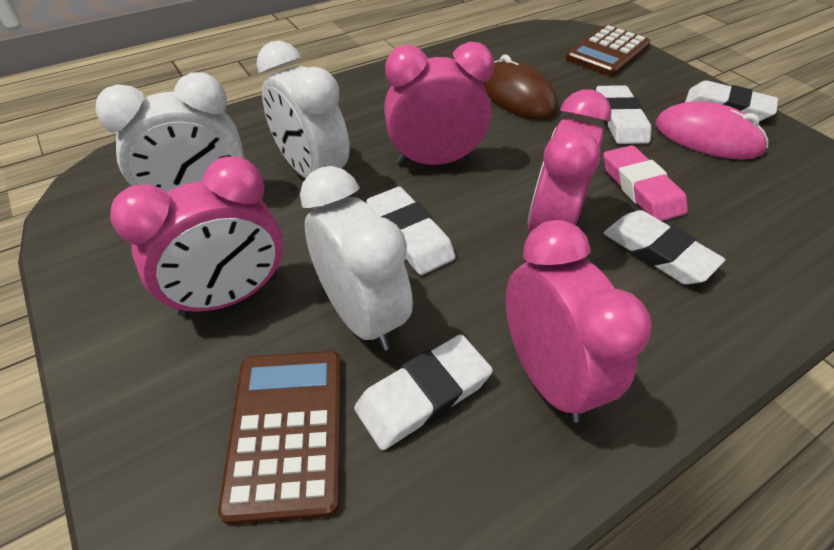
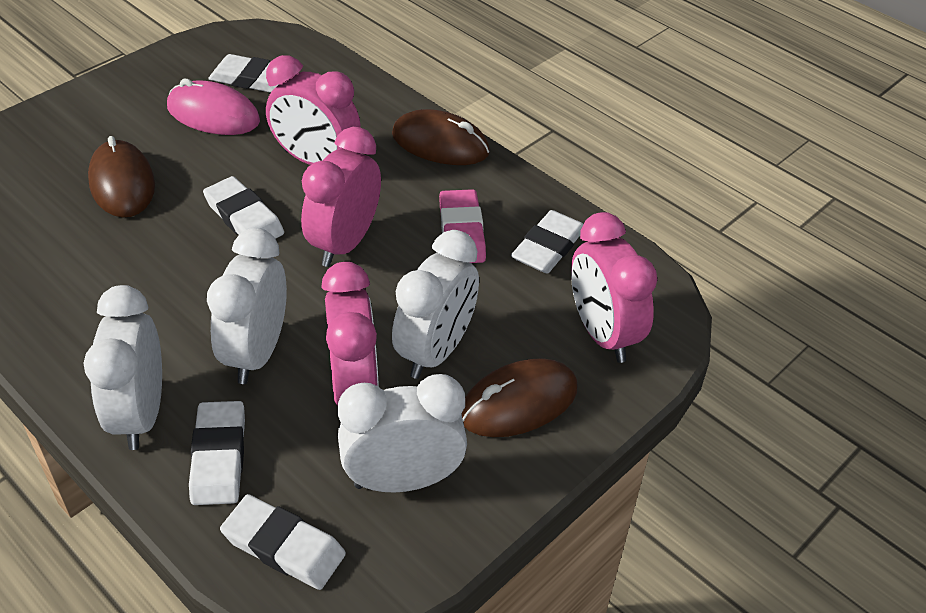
brown calculator: 2 -> 0
brown mouse: 1 -> 3
white clock: 3 -> 4

